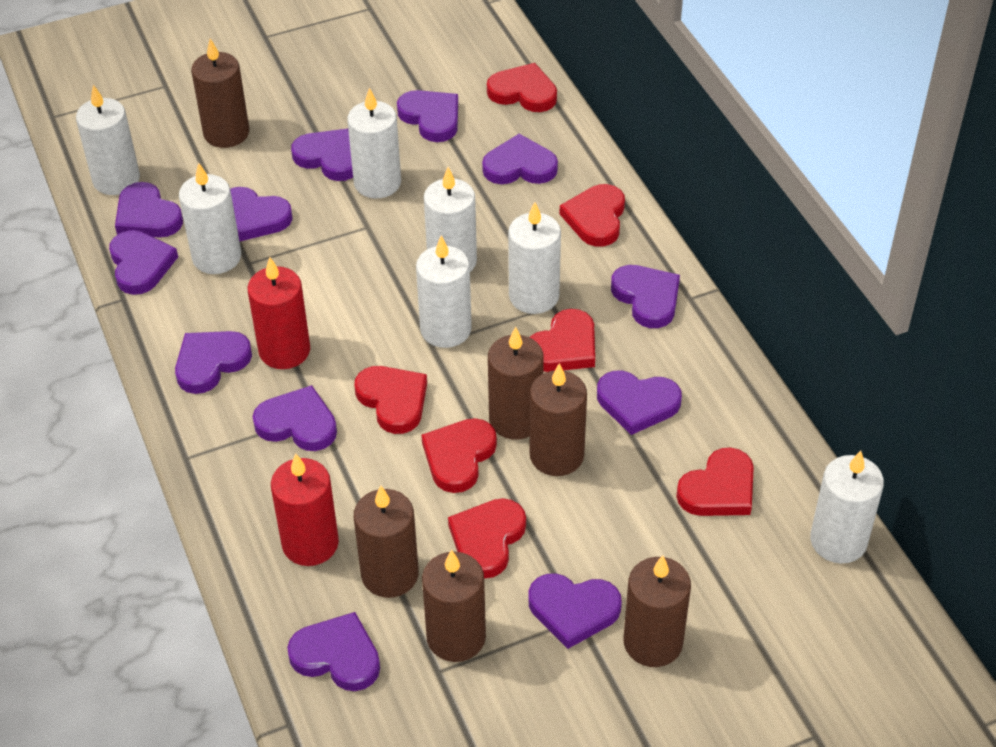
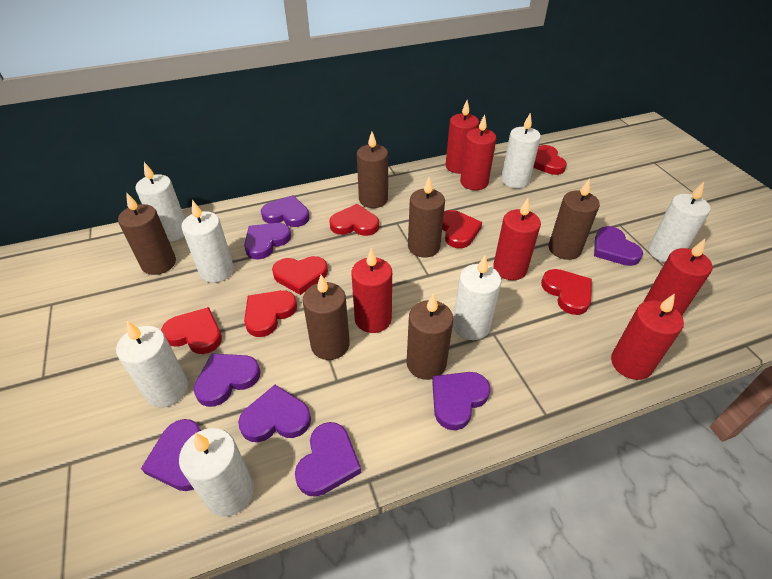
purple heart: 12 -> 8
red candle: 2 -> 6

